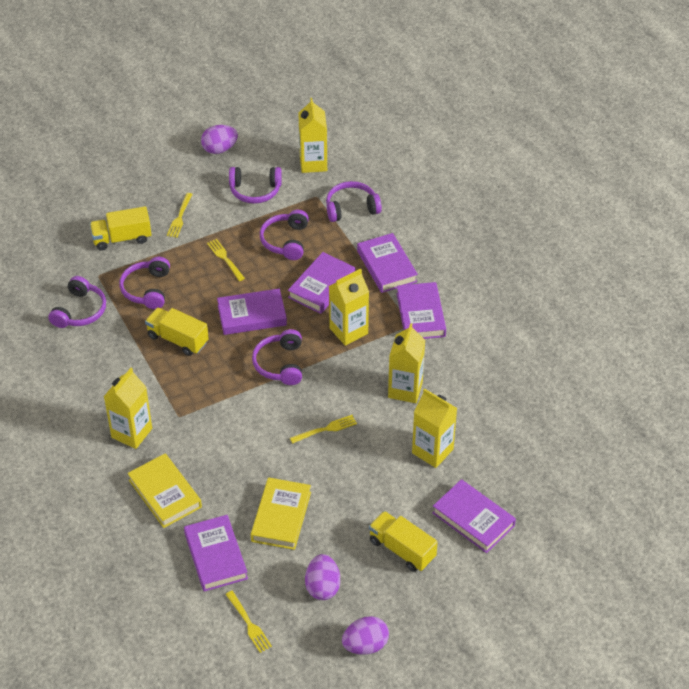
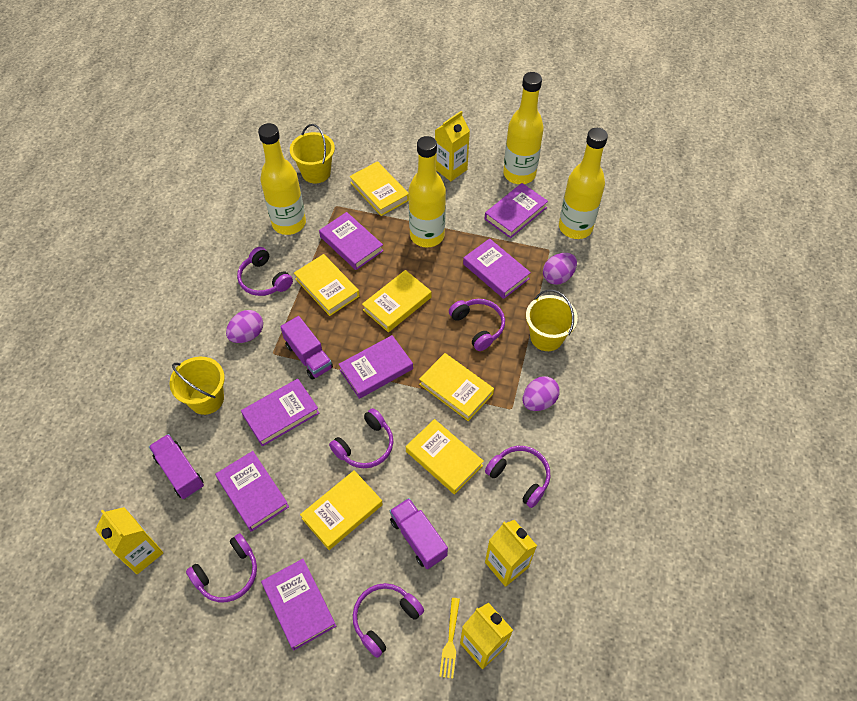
purple book: 6 -> 7
purple truck: 0 -> 3
yellow book: 2 -> 6
yellow bottle: 0 -> 4
yellow bucket: 0 -> 3
yellow carton: 5 -> 4
yellow fork: 4 -> 1
yellow truck: 3 -> 0

